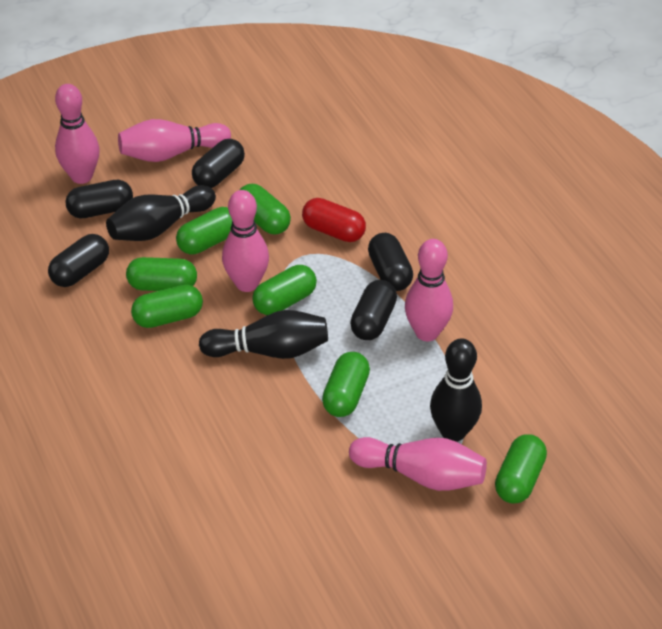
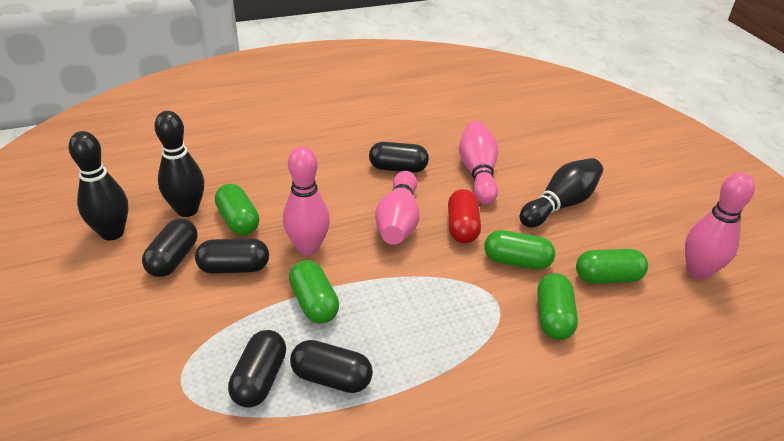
green capsule: 7 -> 5
pink bowling pin: 5 -> 4

